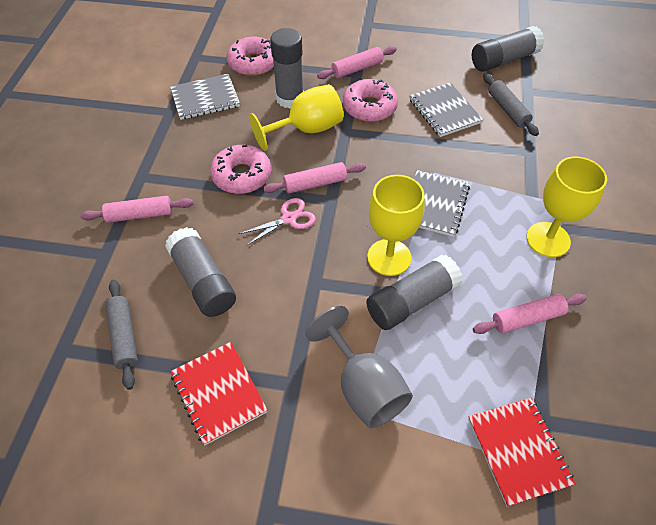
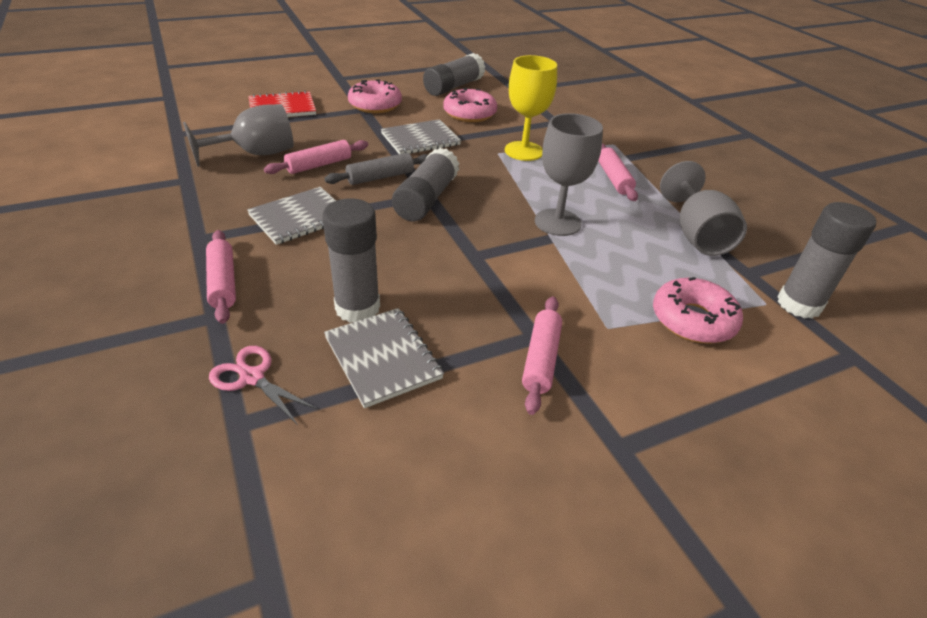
grey goblet: 1 -> 3
grey rolling pin: 2 -> 1
red notebook: 2 -> 1
yellow goblet: 3 -> 1

